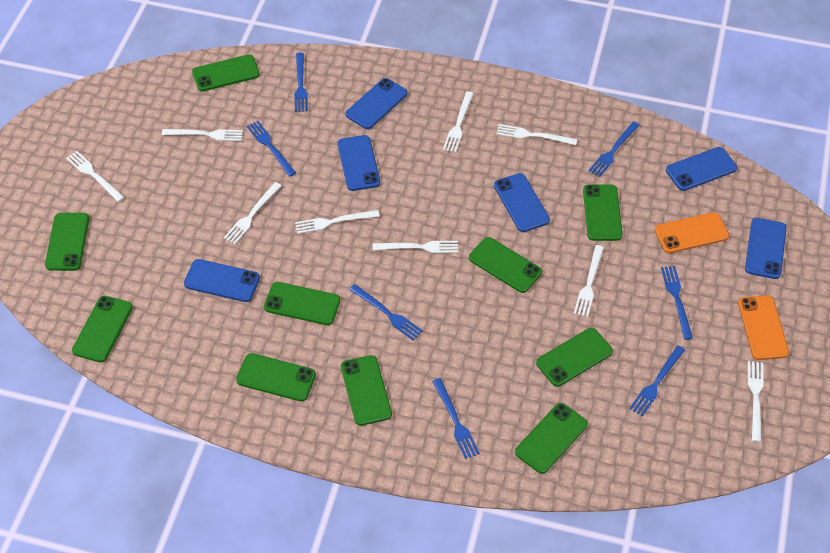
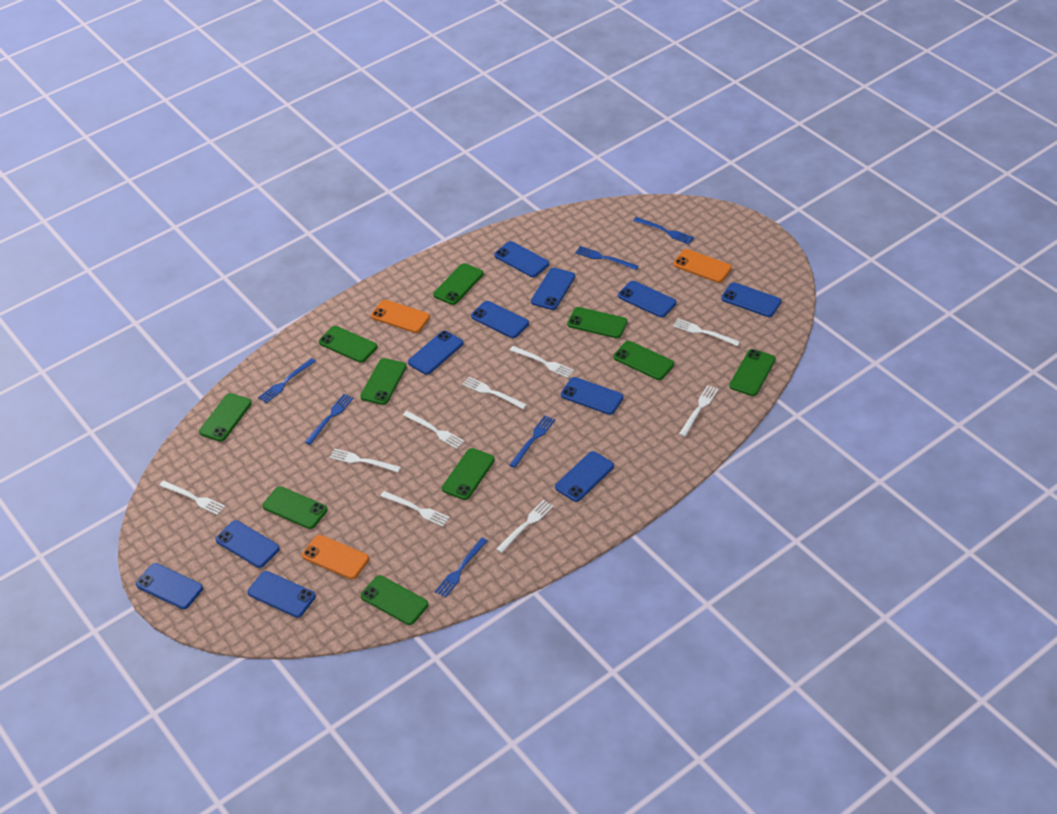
blue fork: 7 -> 6
blue phone: 6 -> 11
orange phone: 2 -> 3

